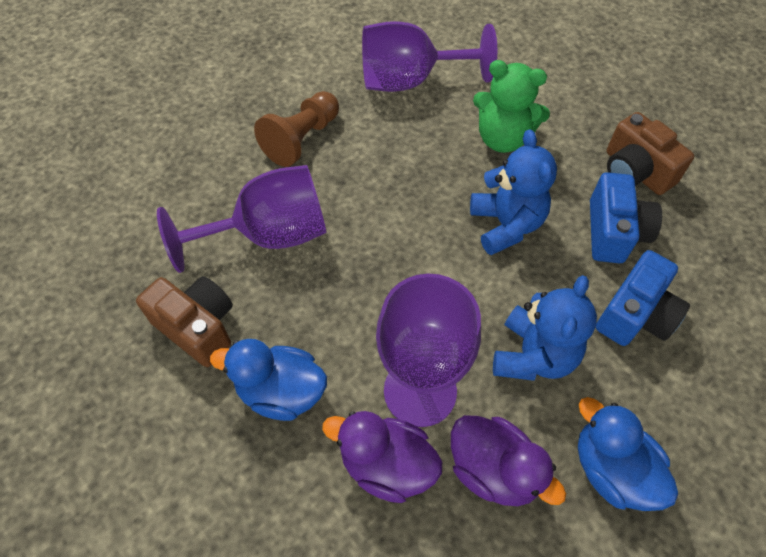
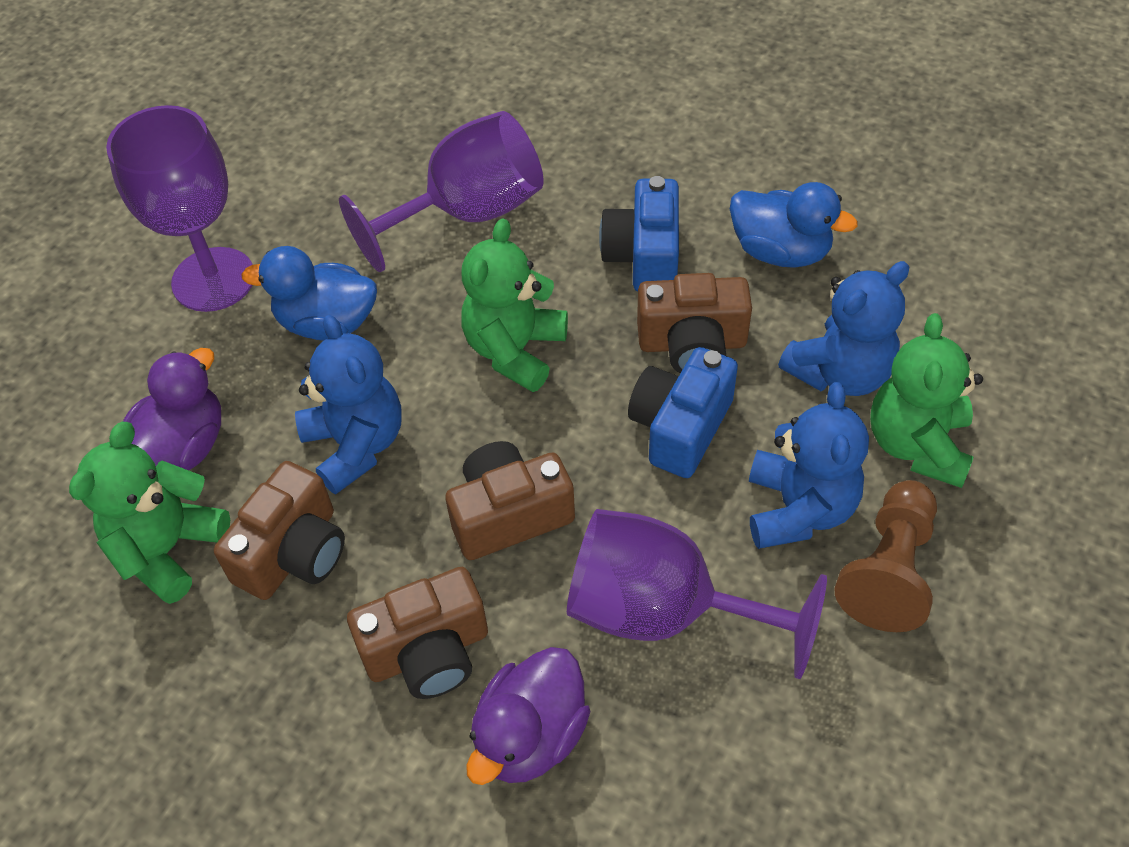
blue teddy bear: 2 -> 3
brown camera: 2 -> 4
green teddy bear: 1 -> 3

